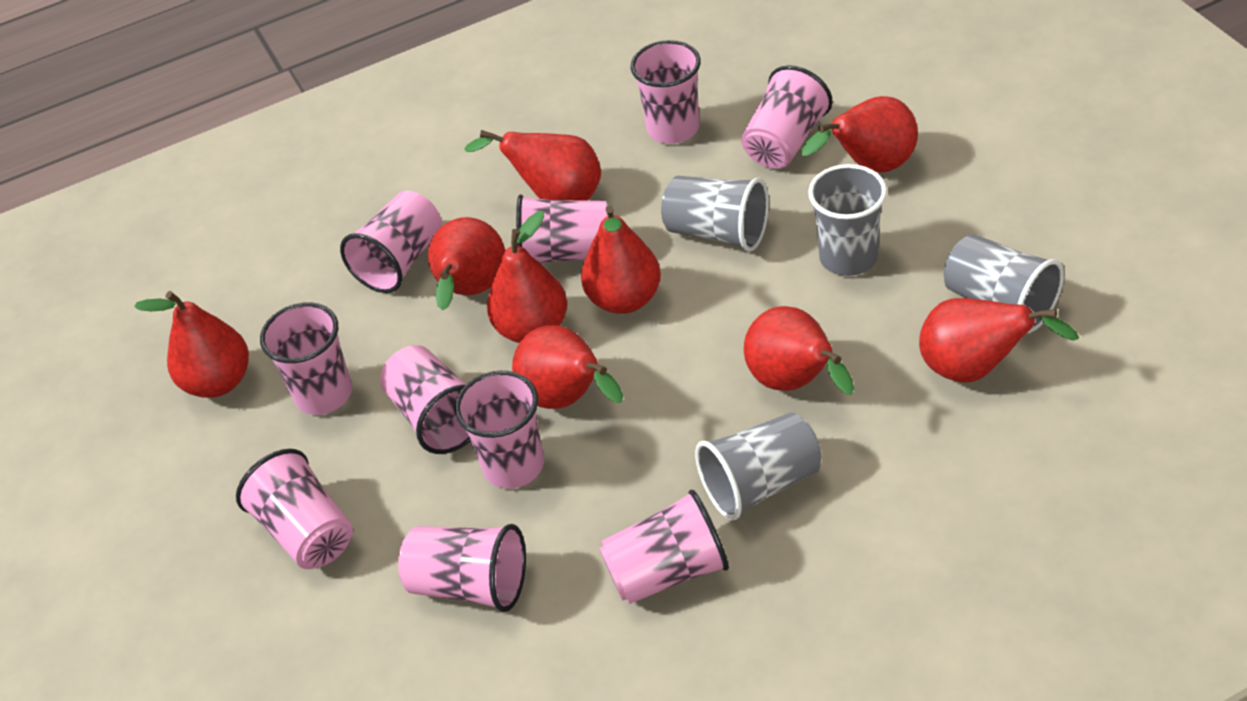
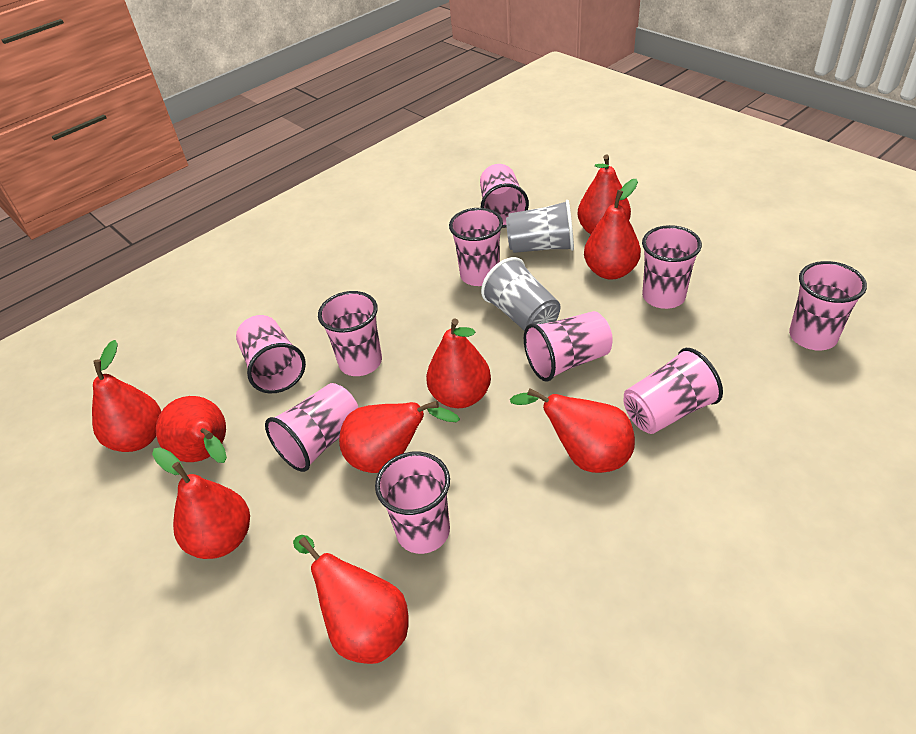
grey cup: 4 -> 2

